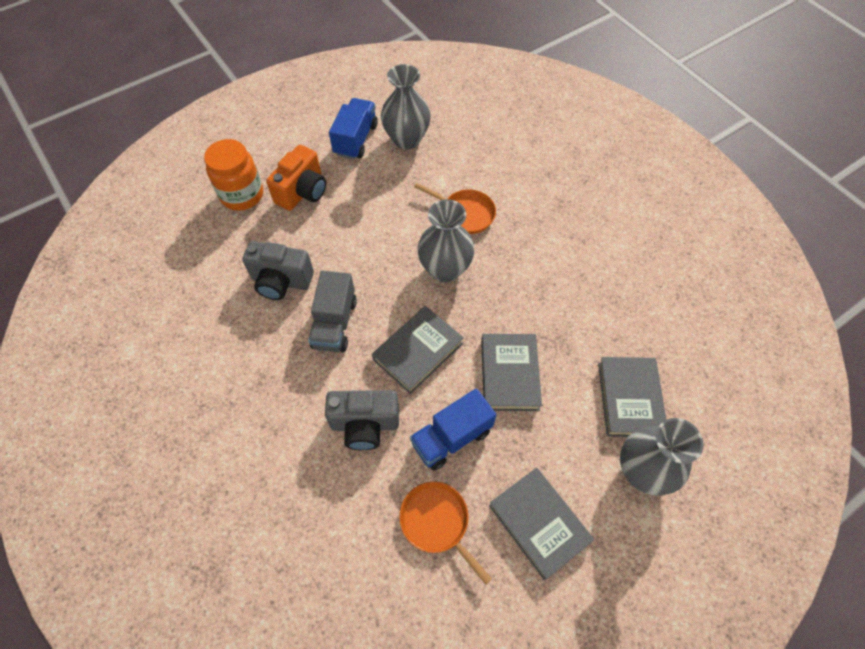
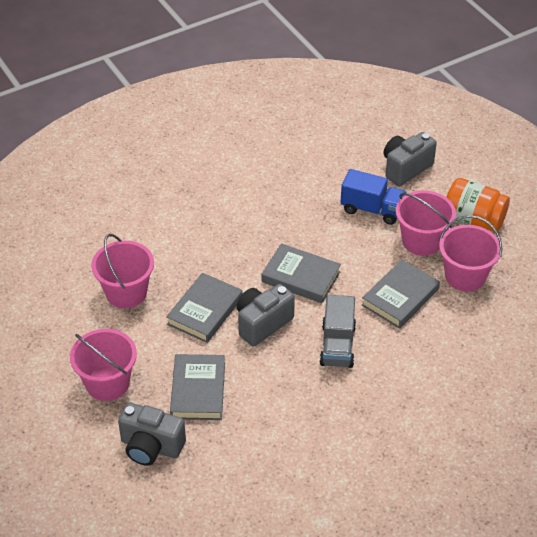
blue truck: 2 -> 1
grey camera: 2 -> 3
grey vase: 3 -> 0
orange camera: 1 -> 0
orange pan: 2 -> 0
pink bucket: 0 -> 4

